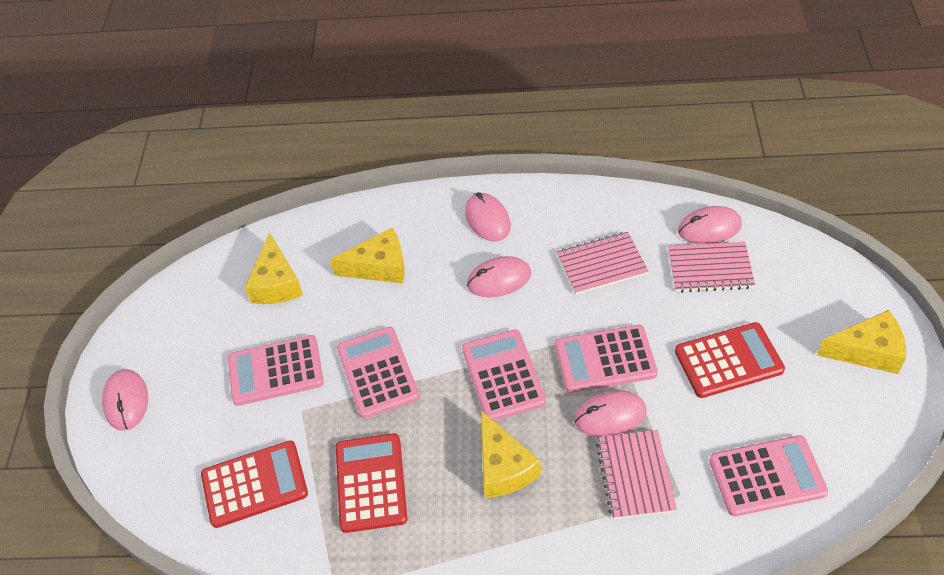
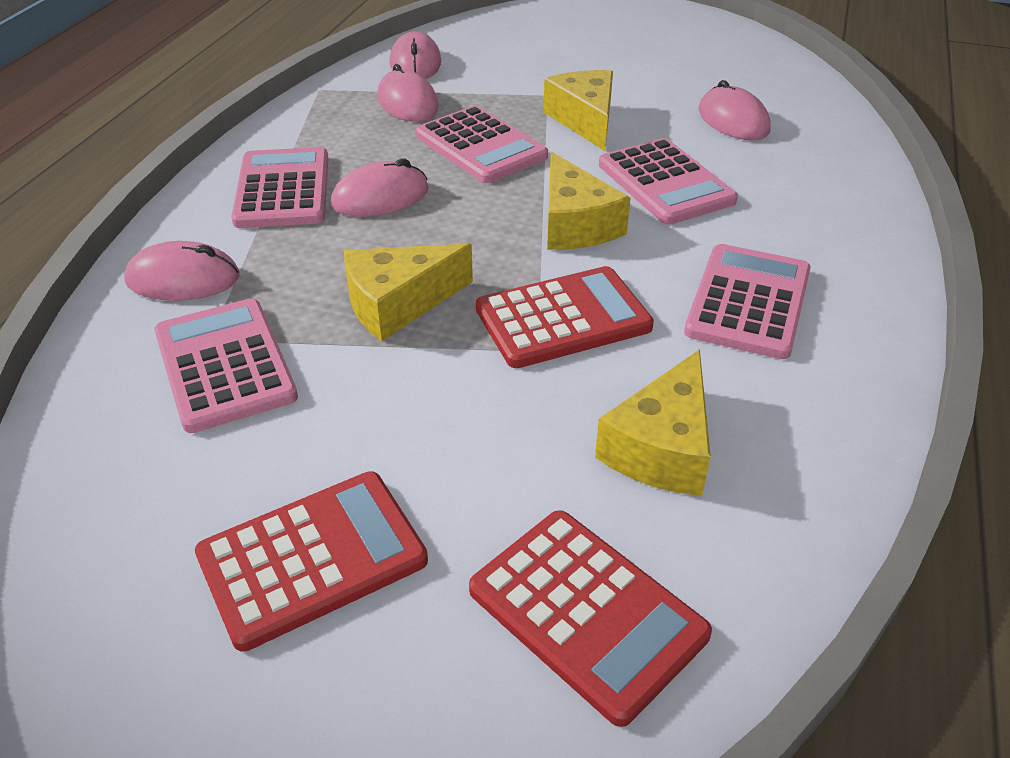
pink notebook: 3 -> 0

